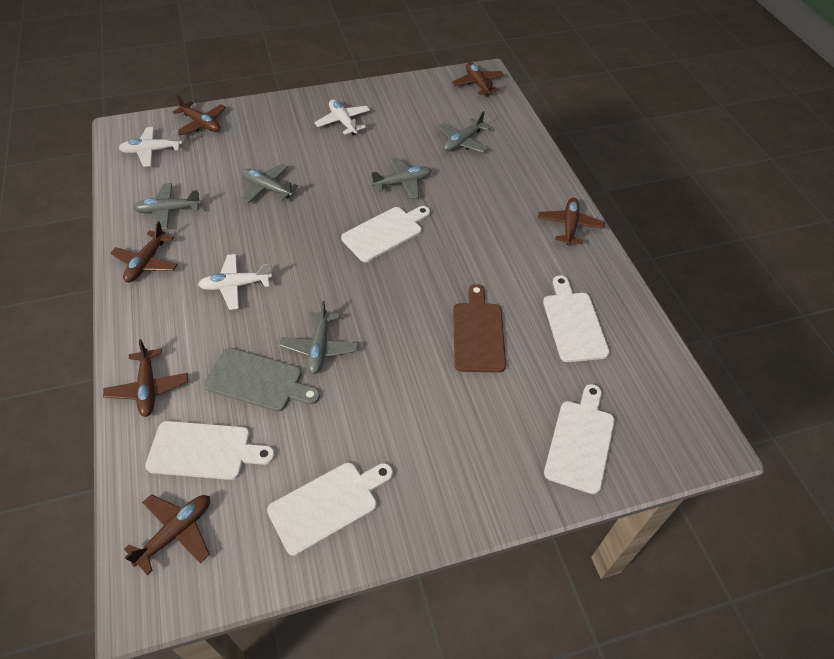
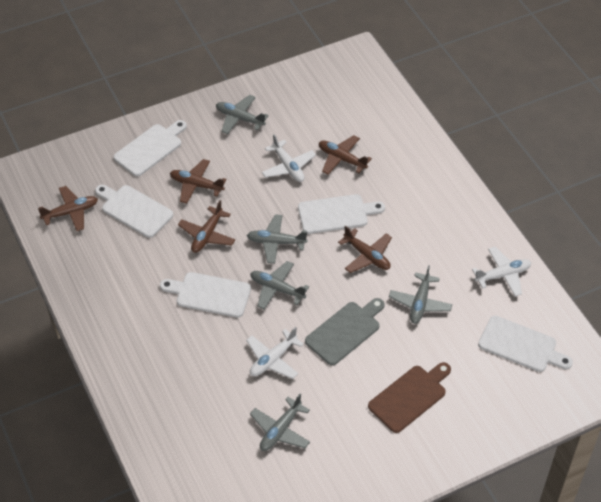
brown plane: 6 -> 5

